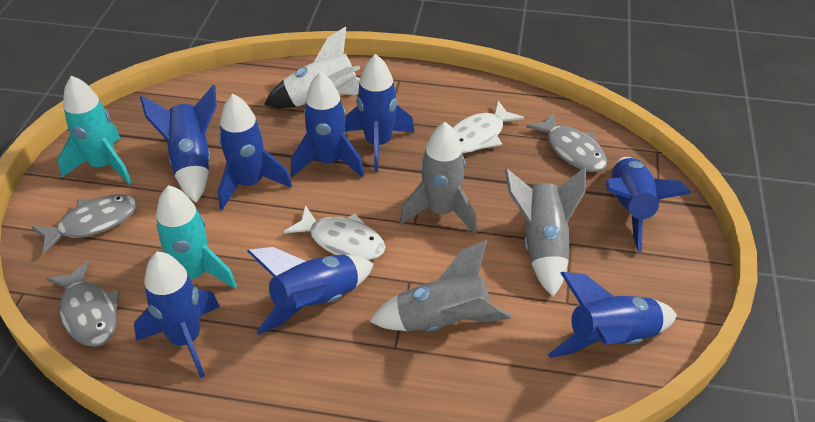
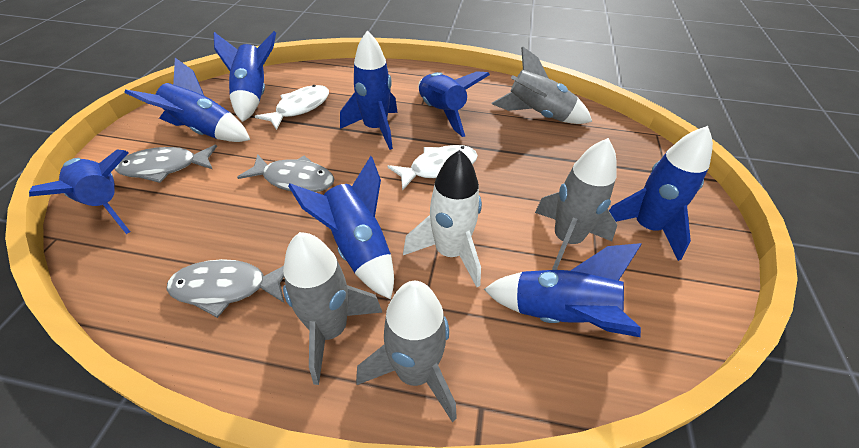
grey rocket: 3 -> 4
turquoise rocket: 2 -> 0

